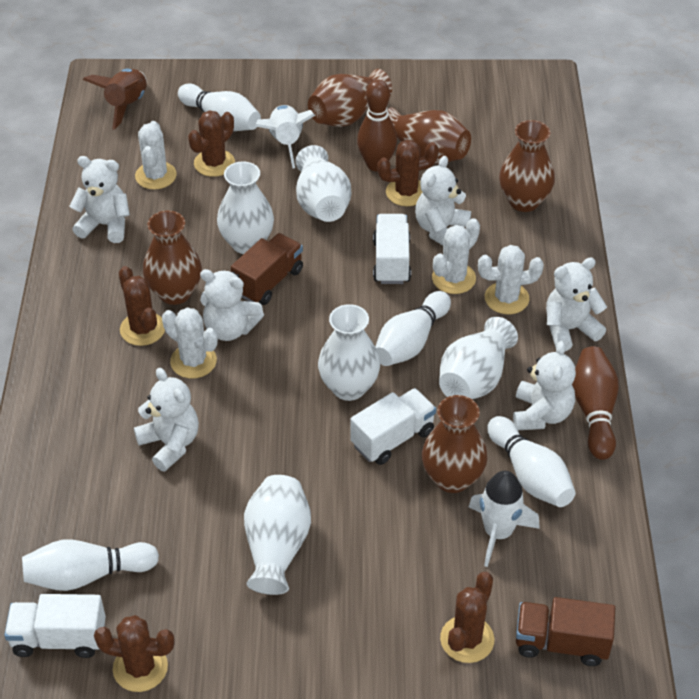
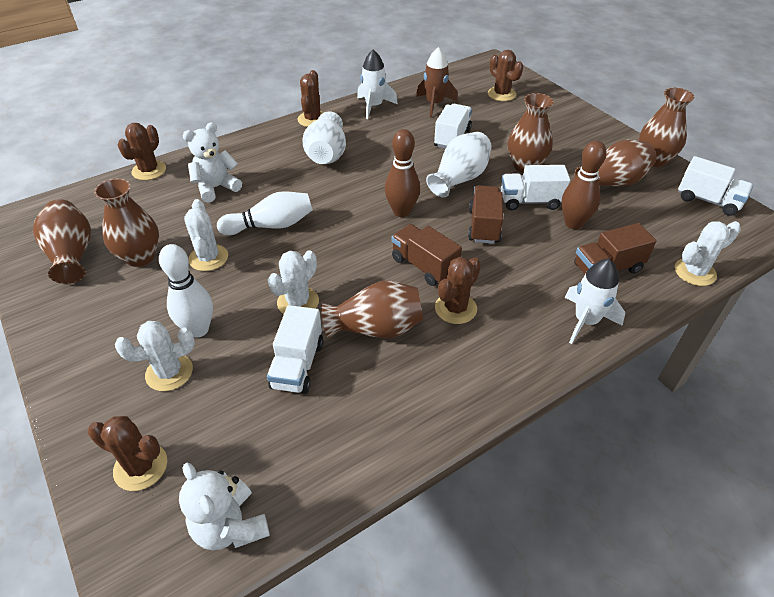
brown truck: 2 -> 3
brown vase: 5 -> 6
white bowling pin: 4 -> 2
white teddy bear: 6 -> 2
white truck: 3 -> 4
white vase: 5 -> 2

